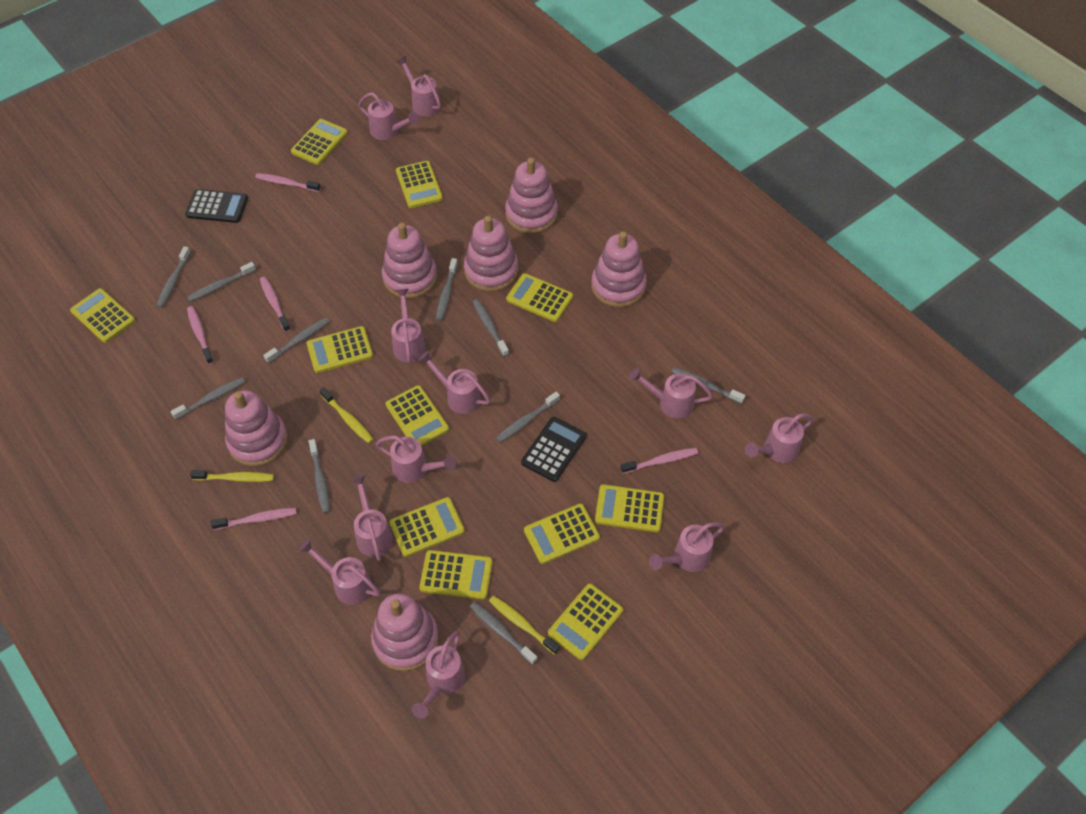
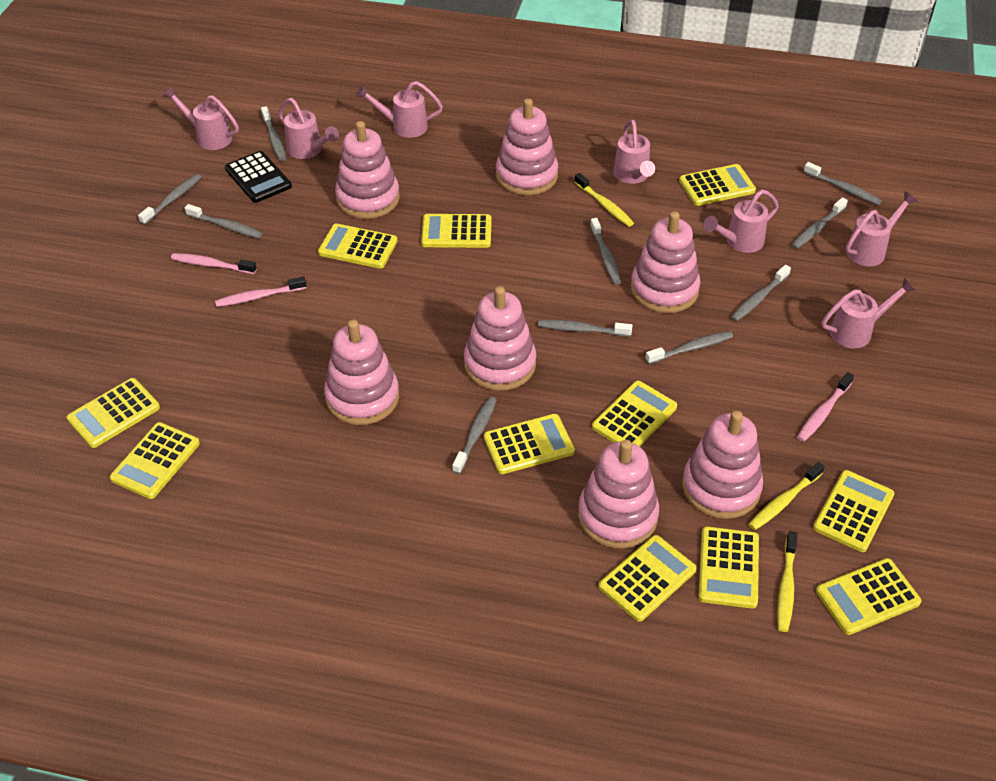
black calculator: 2 -> 1
pink stacking toy: 6 -> 7
pink toothbrush: 5 -> 3
pink watering can: 11 -> 7

